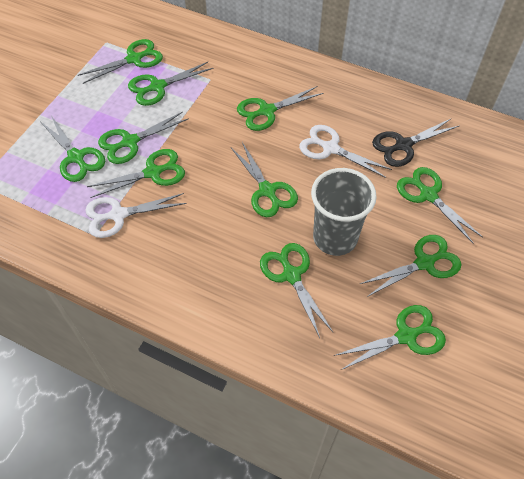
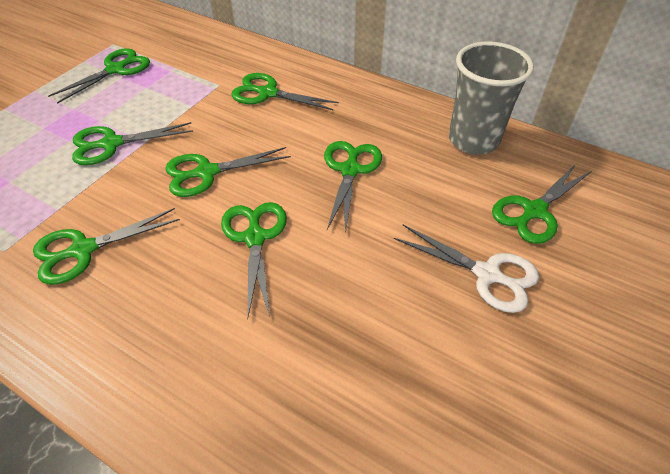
black scissors: 1 -> 0
green scissors: 11 -> 8
white scissors: 2 -> 1

